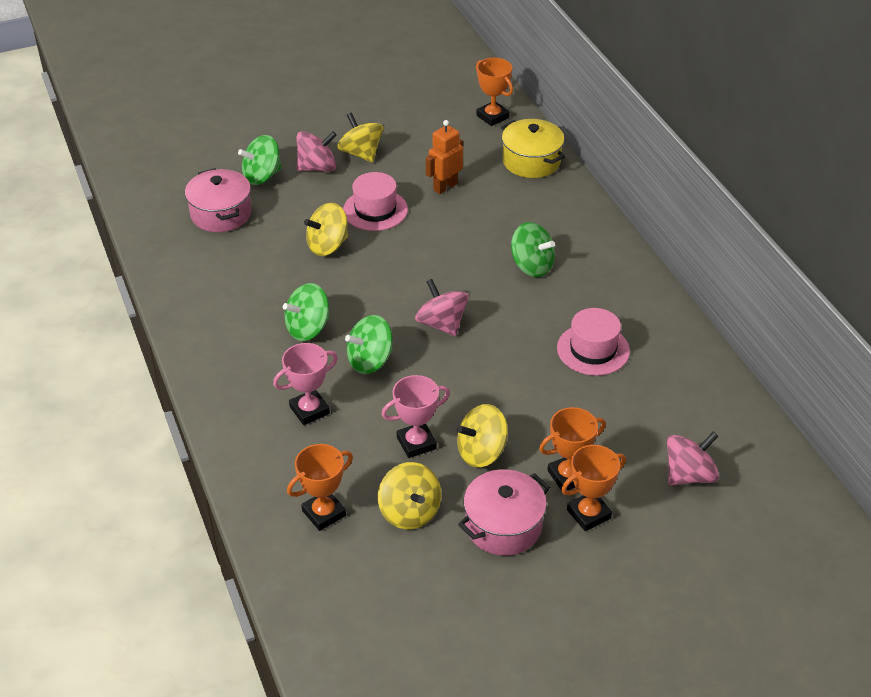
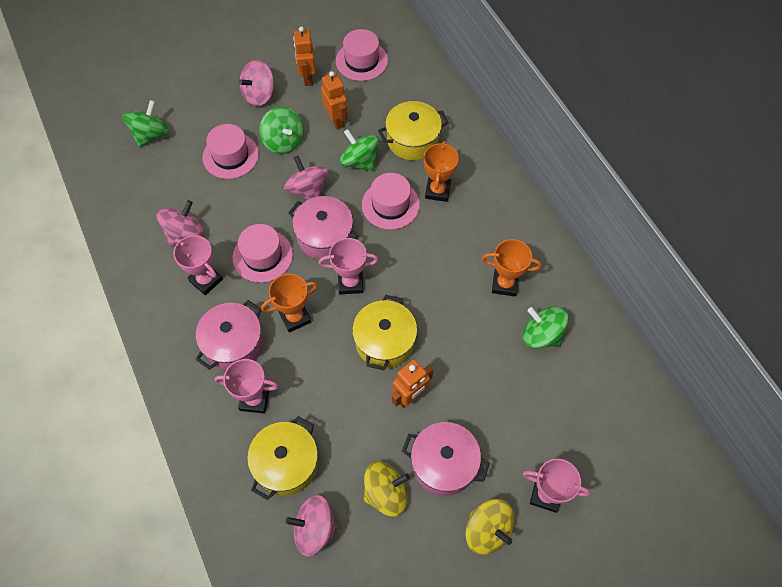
orange robot: 1 -> 3
orange trophy: 4 -> 3
pink hat: 2 -> 4
pink pot: 2 -> 3
pink spinning top: 3 -> 4
pink trophy: 2 -> 4
yellow pot: 1 -> 3
yellow spinning top: 4 -> 2

